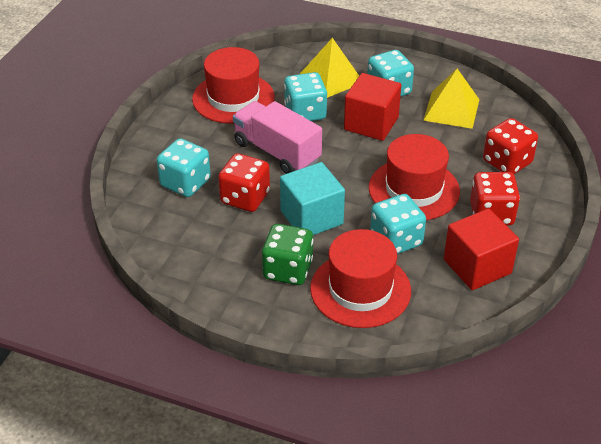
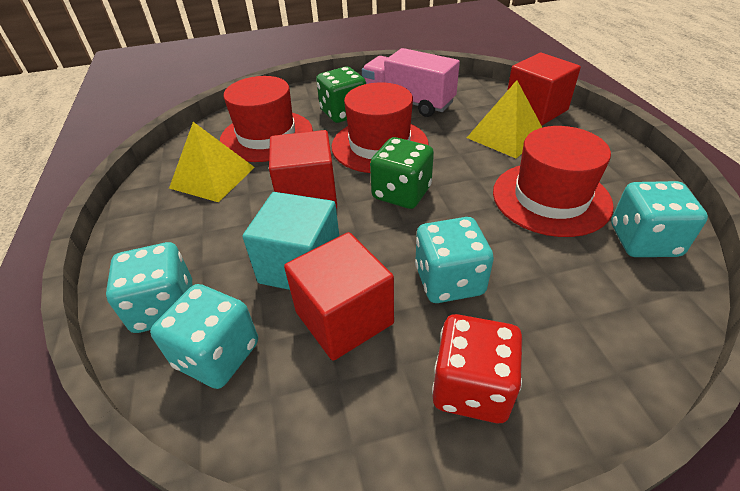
green dice: 1 -> 2
red cube: 2 -> 3
red dice: 3 -> 1

